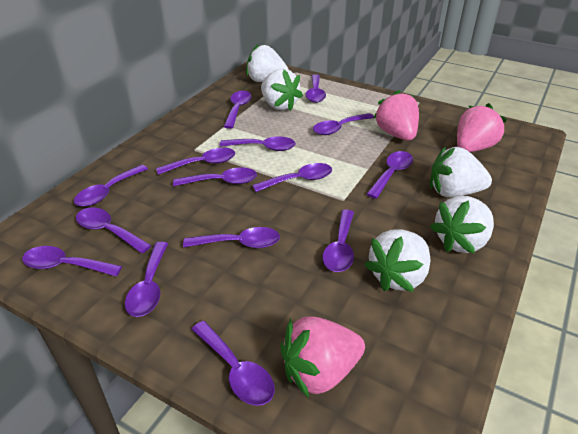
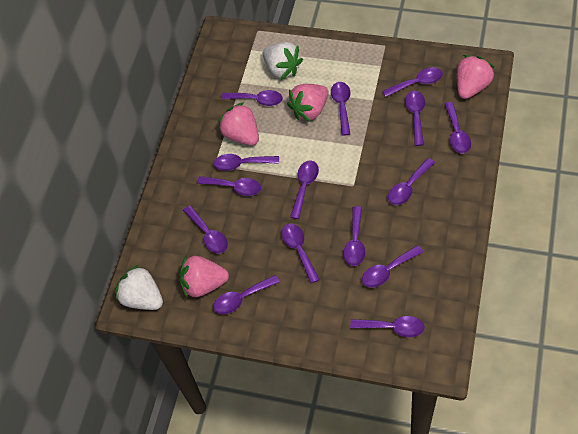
pink strawberry: 3 -> 4
white strawberry: 5 -> 2

